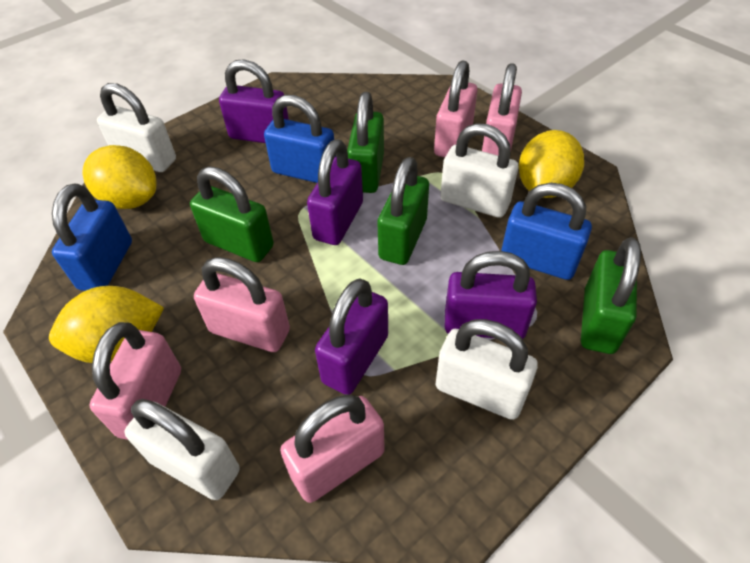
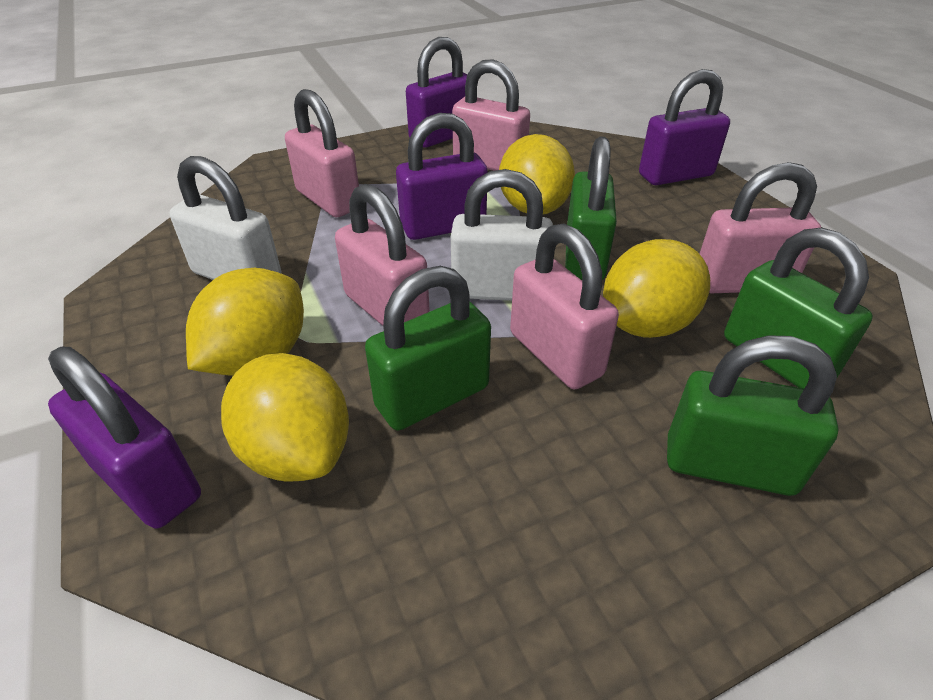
blue padlock: 3 -> 0
white padlock: 4 -> 2
yellow lemon: 3 -> 4

